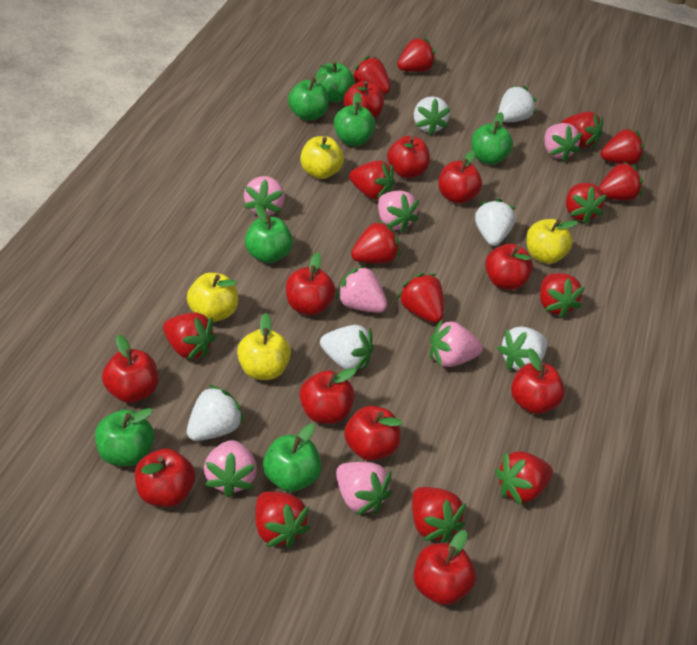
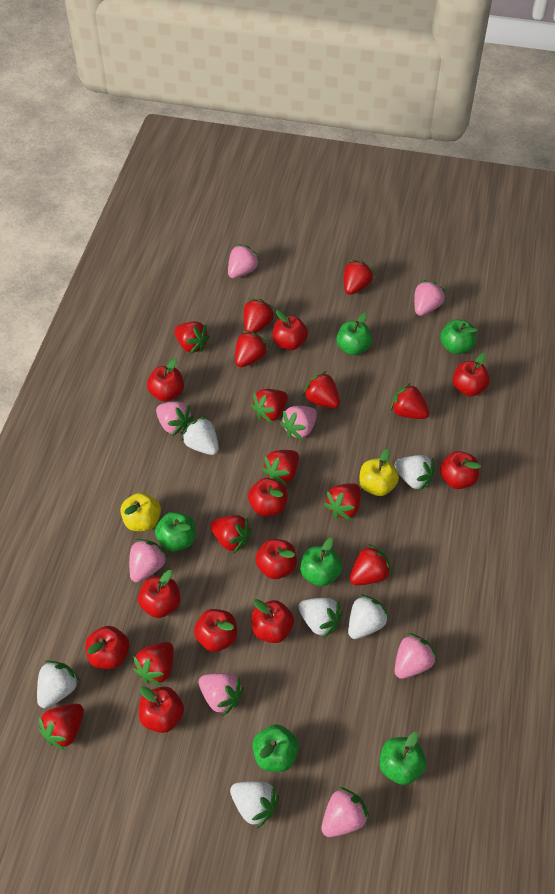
green apple: 7 -> 6
pink strawberry: 7 -> 8
red strawberry: 14 -> 13
yellow apple: 4 -> 2

